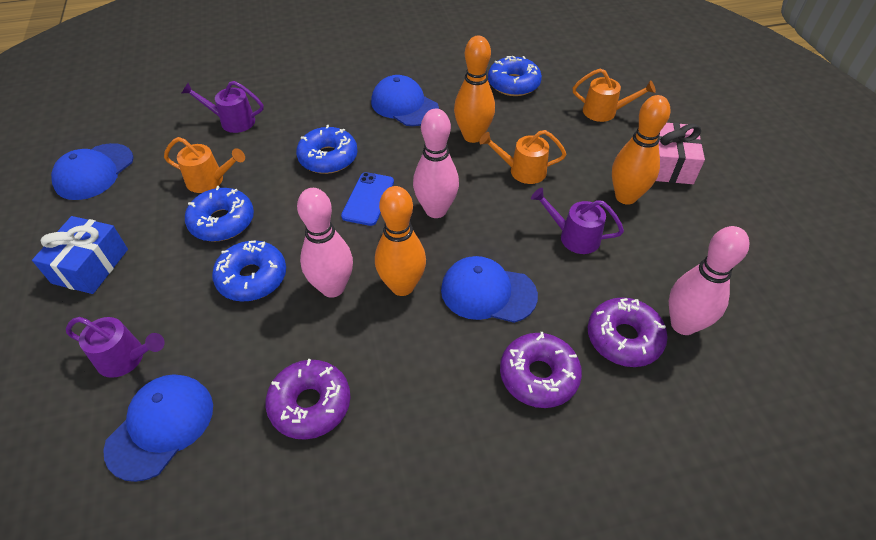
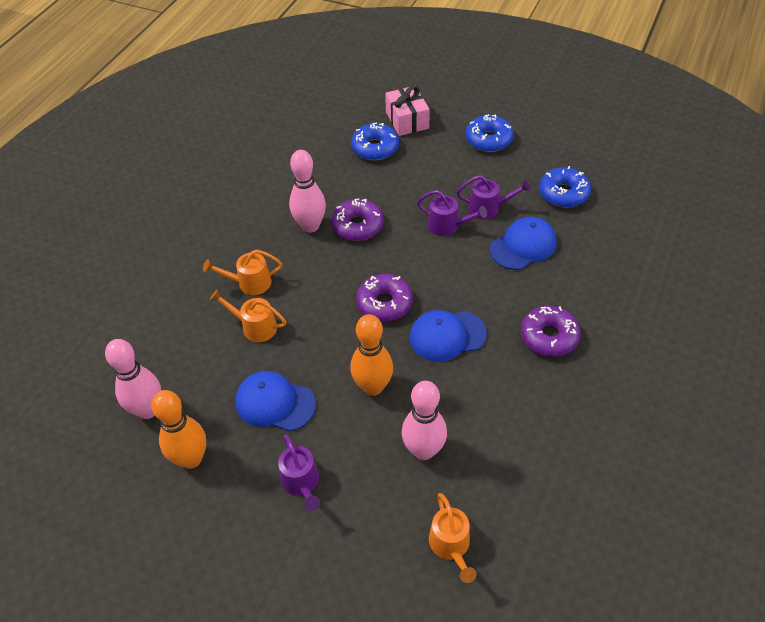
blue cap: 4 -> 3
blue donut: 4 -> 3
blue gift: 1 -> 0
blue phone: 1 -> 0
orange bowling pin: 3 -> 2

